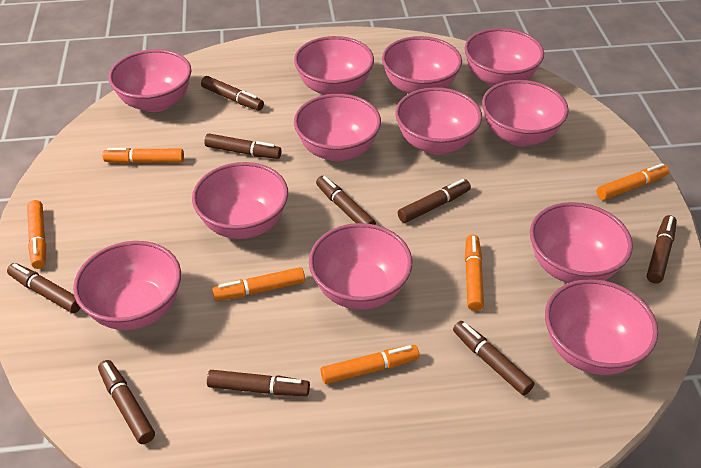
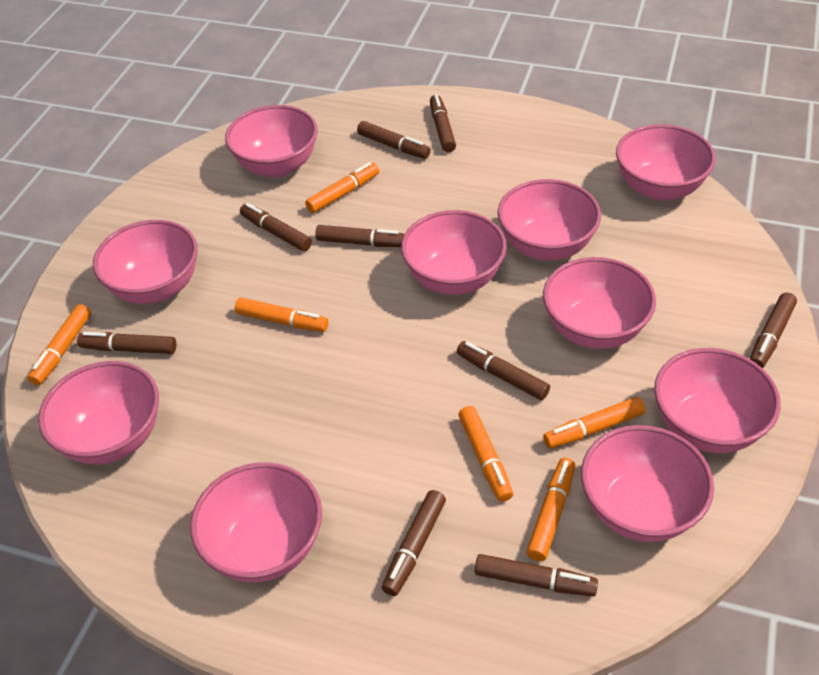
pink bowl: 12 -> 10

